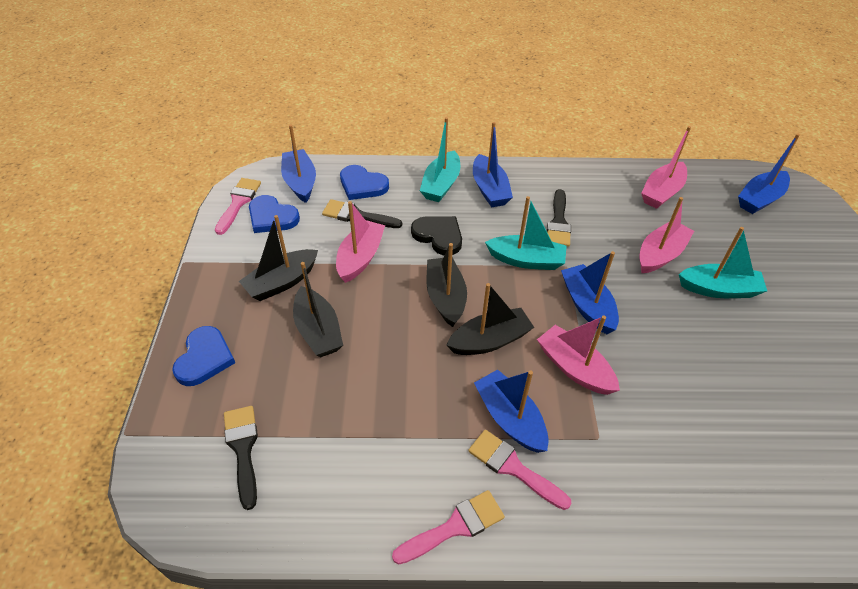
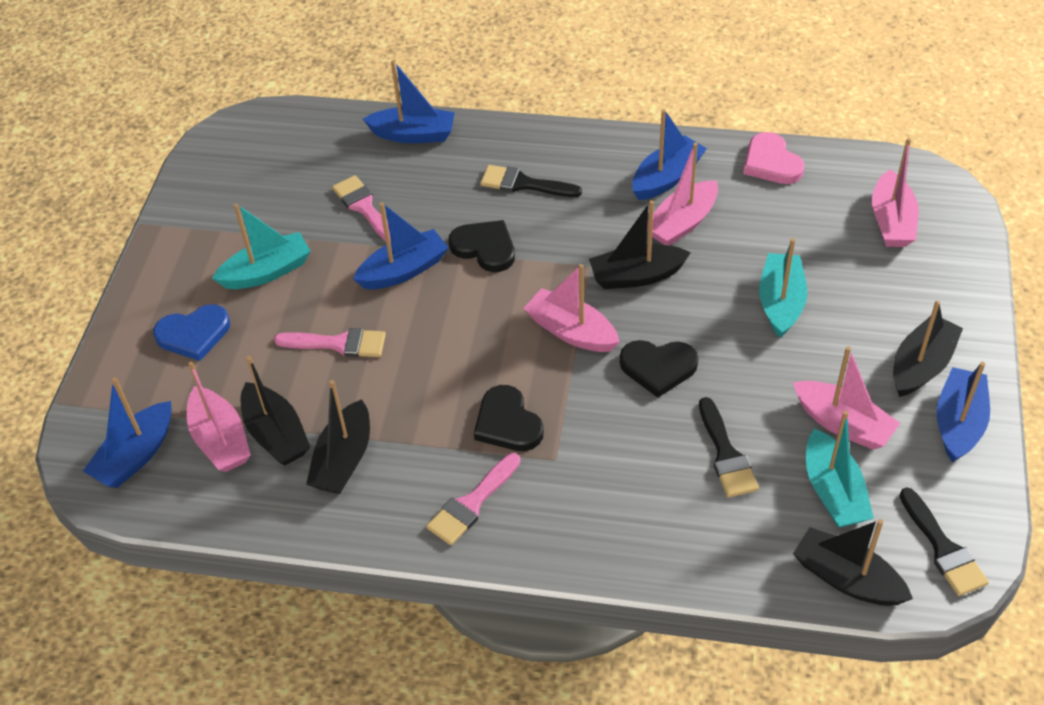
black boat: 4 -> 5
black heart: 1 -> 3
blue heart: 3 -> 1
pink boat: 4 -> 5
pink heart: 0 -> 1

